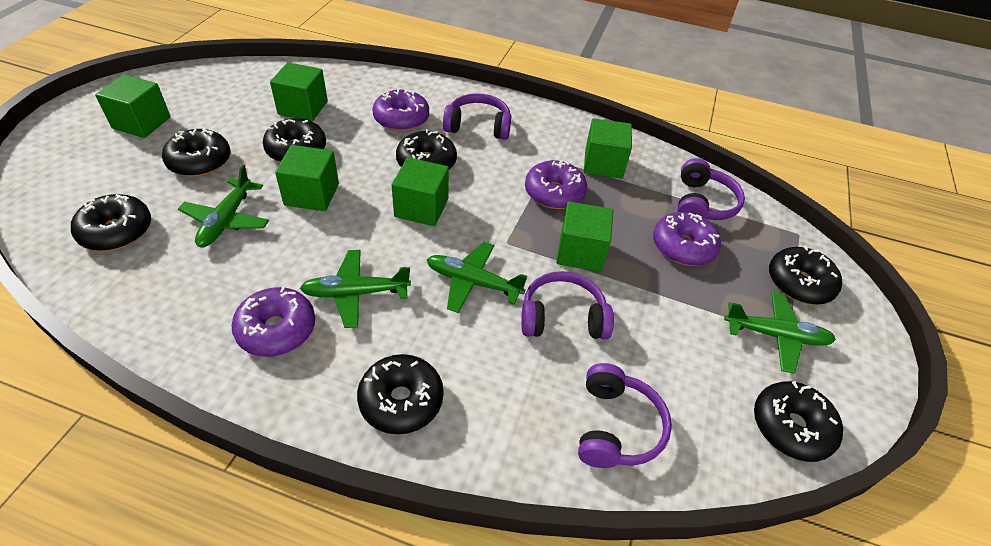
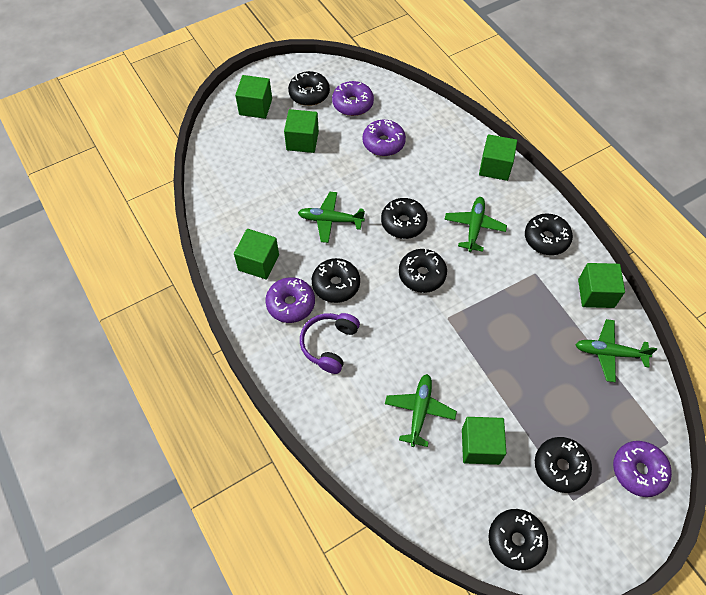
purple headphones: 4 -> 1

